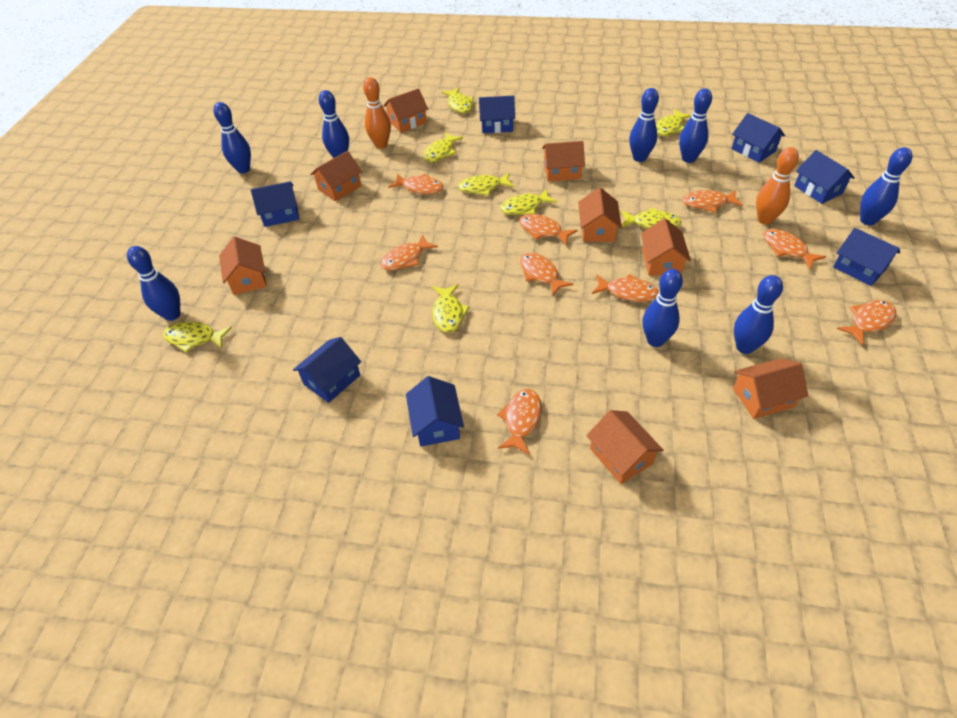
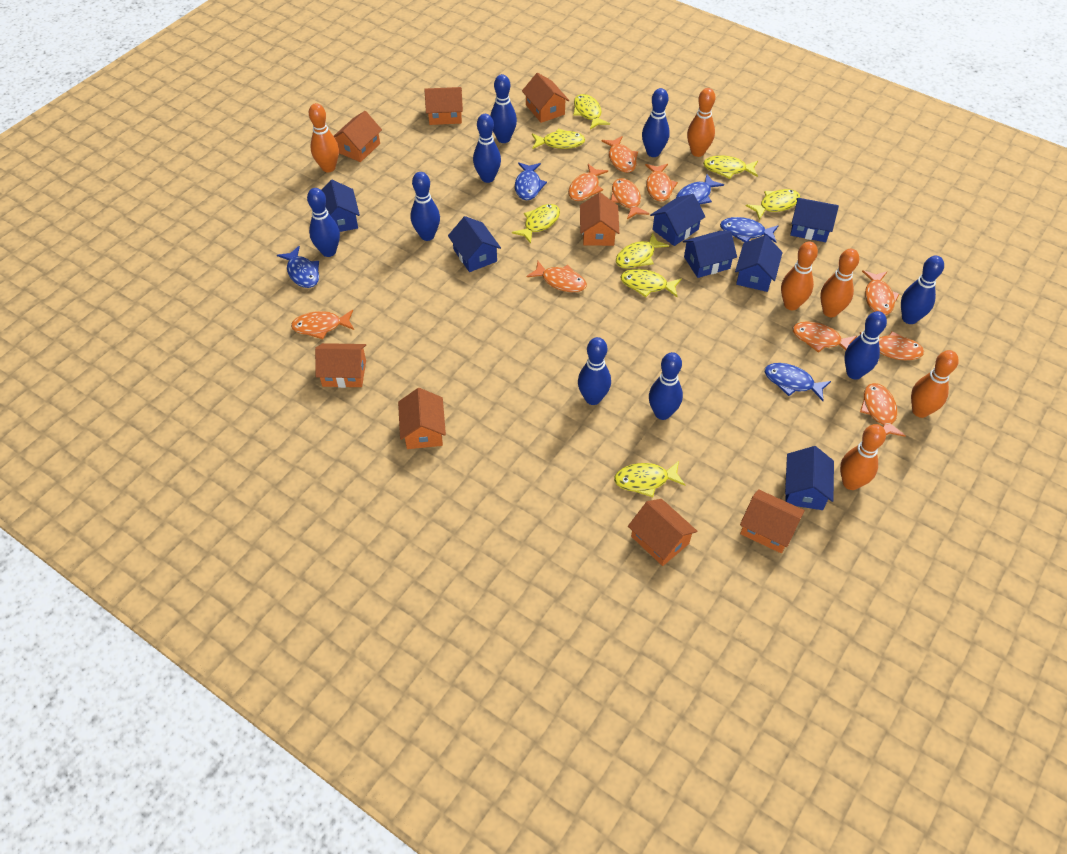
blue bowling pin: 8 -> 9
blue fish: 0 -> 5
orange bowling pin: 2 -> 6
orange fish: 9 -> 10

